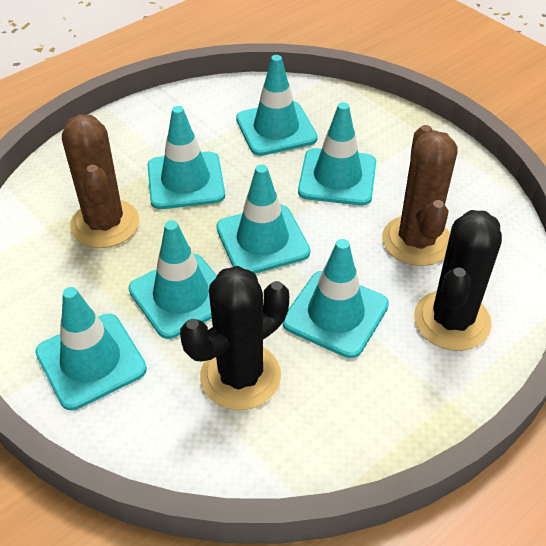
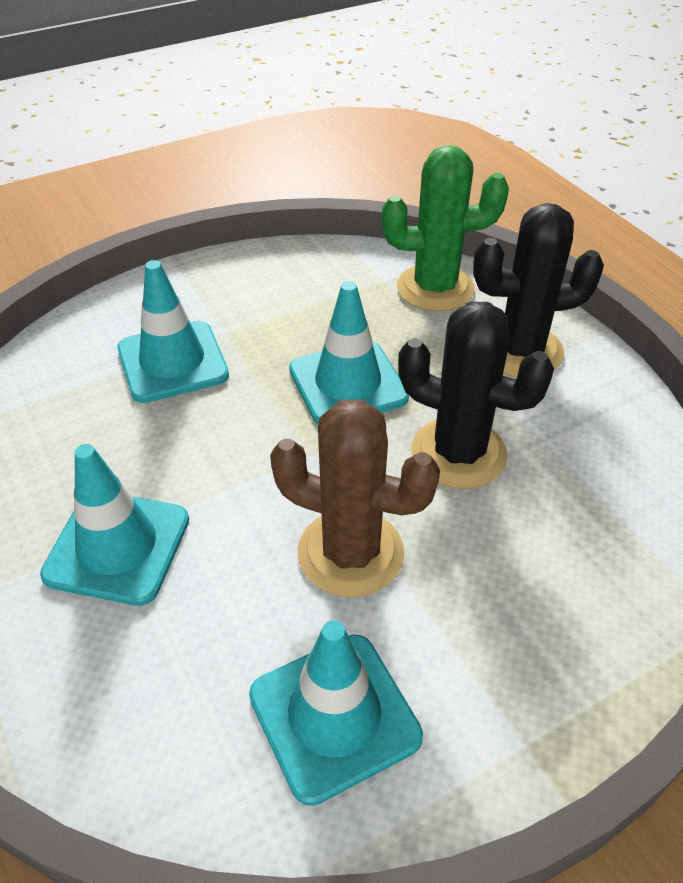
brown cactus: 2 -> 1
green cactus: 0 -> 1
turquoise traffic cone: 7 -> 4

